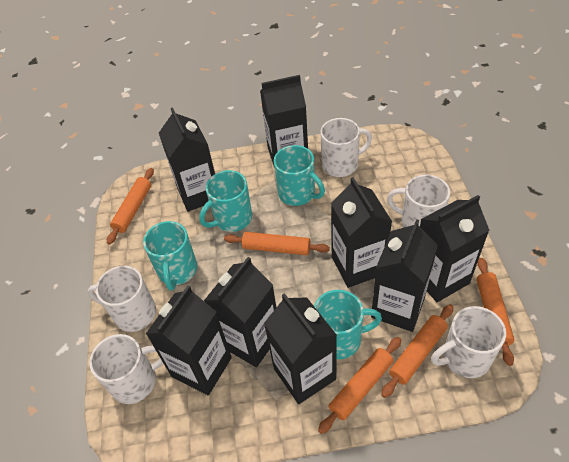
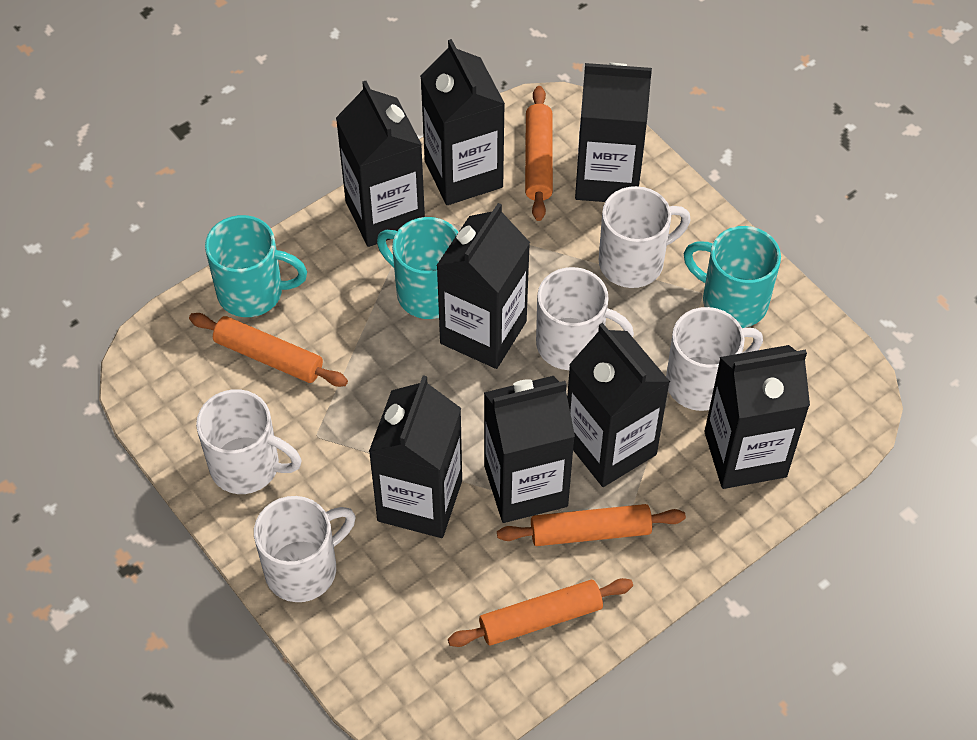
orange rolling pin: 5 -> 4
turquoise mug: 4 -> 3

